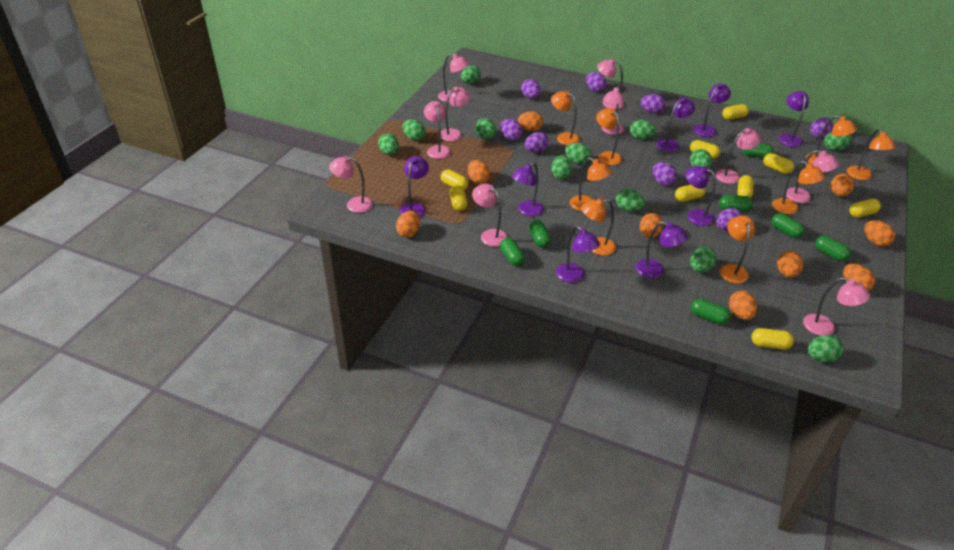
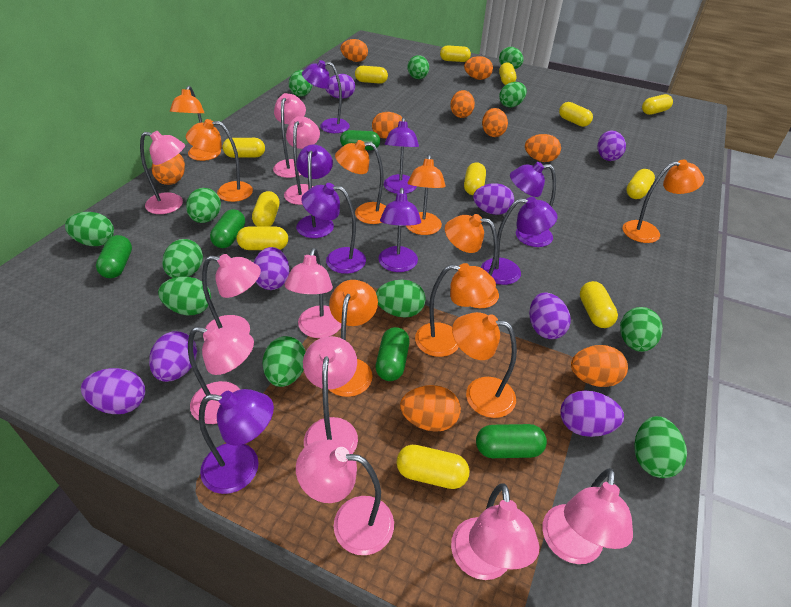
green capsule: 7 -> 5
orange lamp: 8 -> 9
yellow capsule: 9 -> 12

